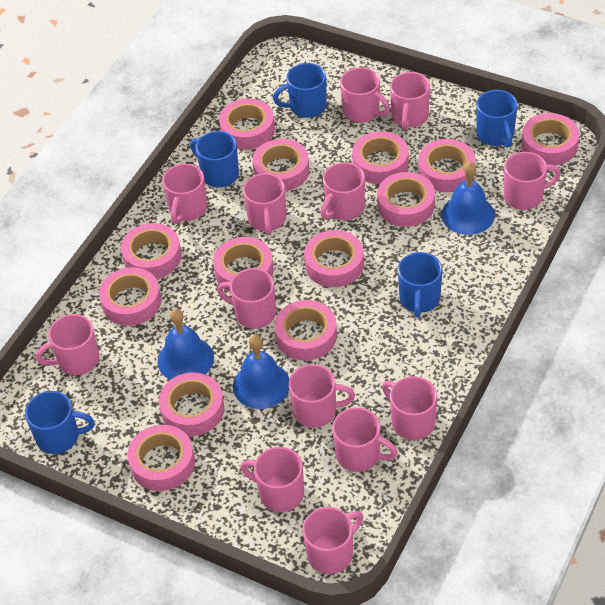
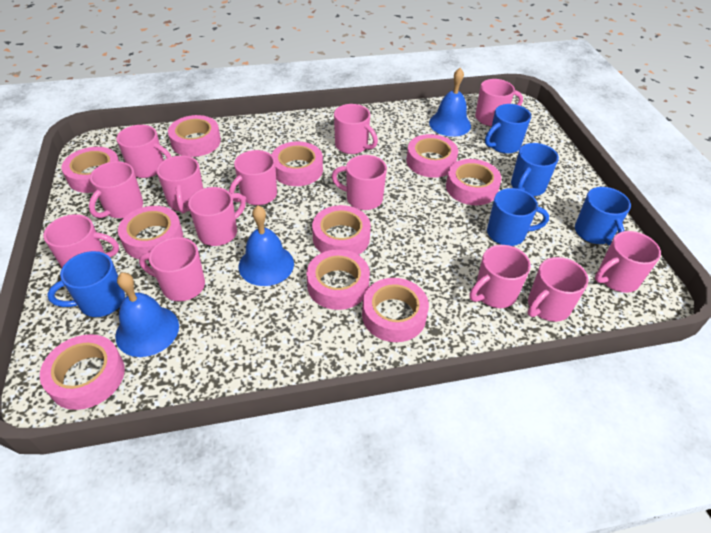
pink tape: 13 -> 10

